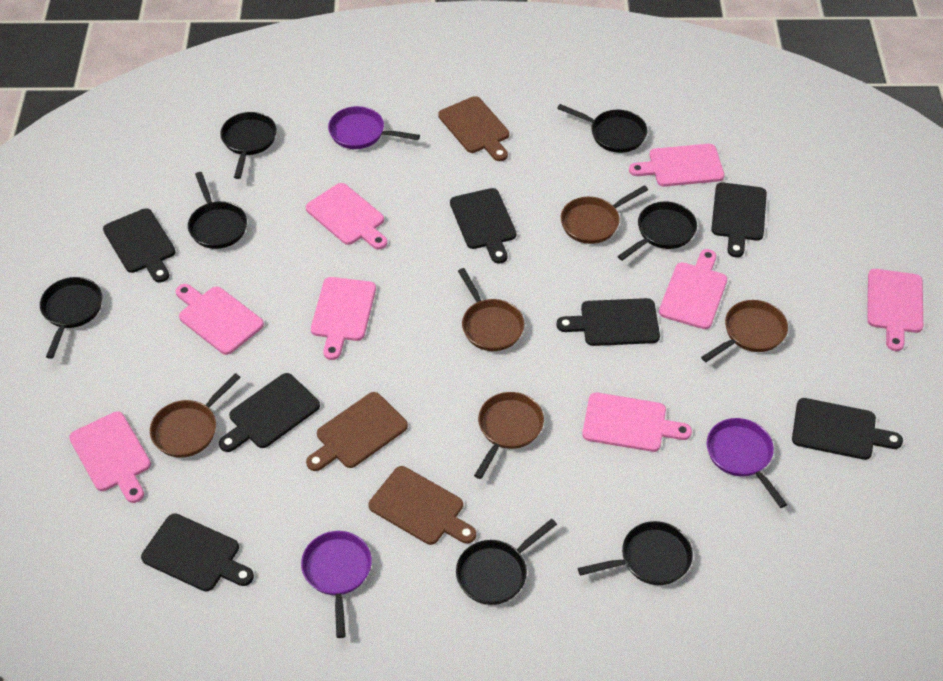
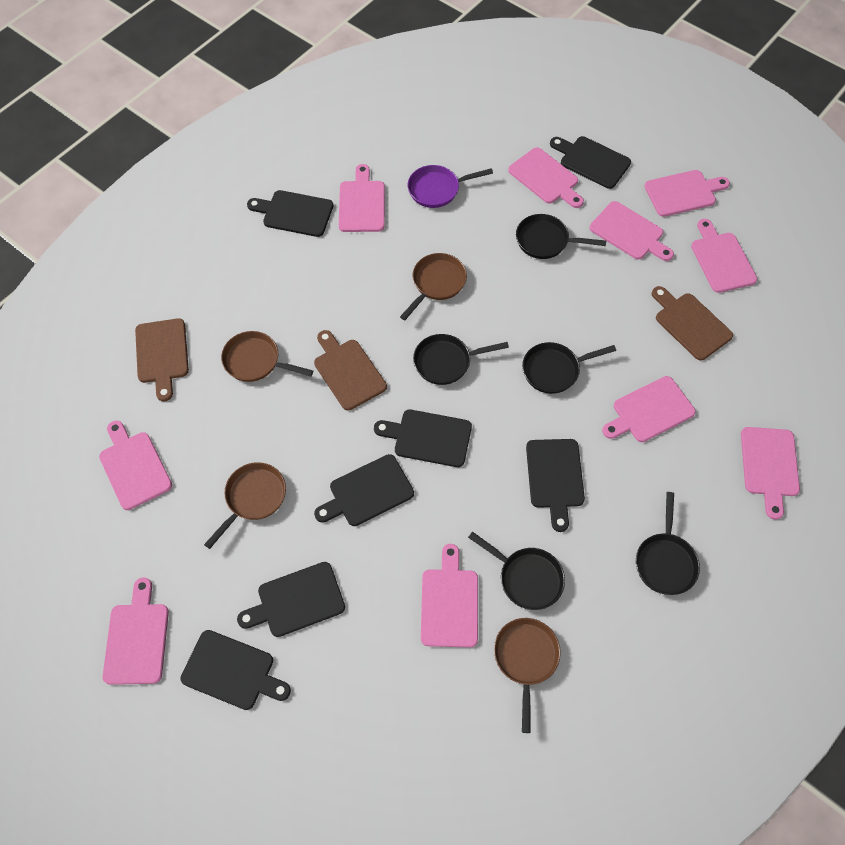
black pan: 7 -> 5
brown pan: 5 -> 4
pink cutting board: 8 -> 10
purple pan: 3 -> 1

